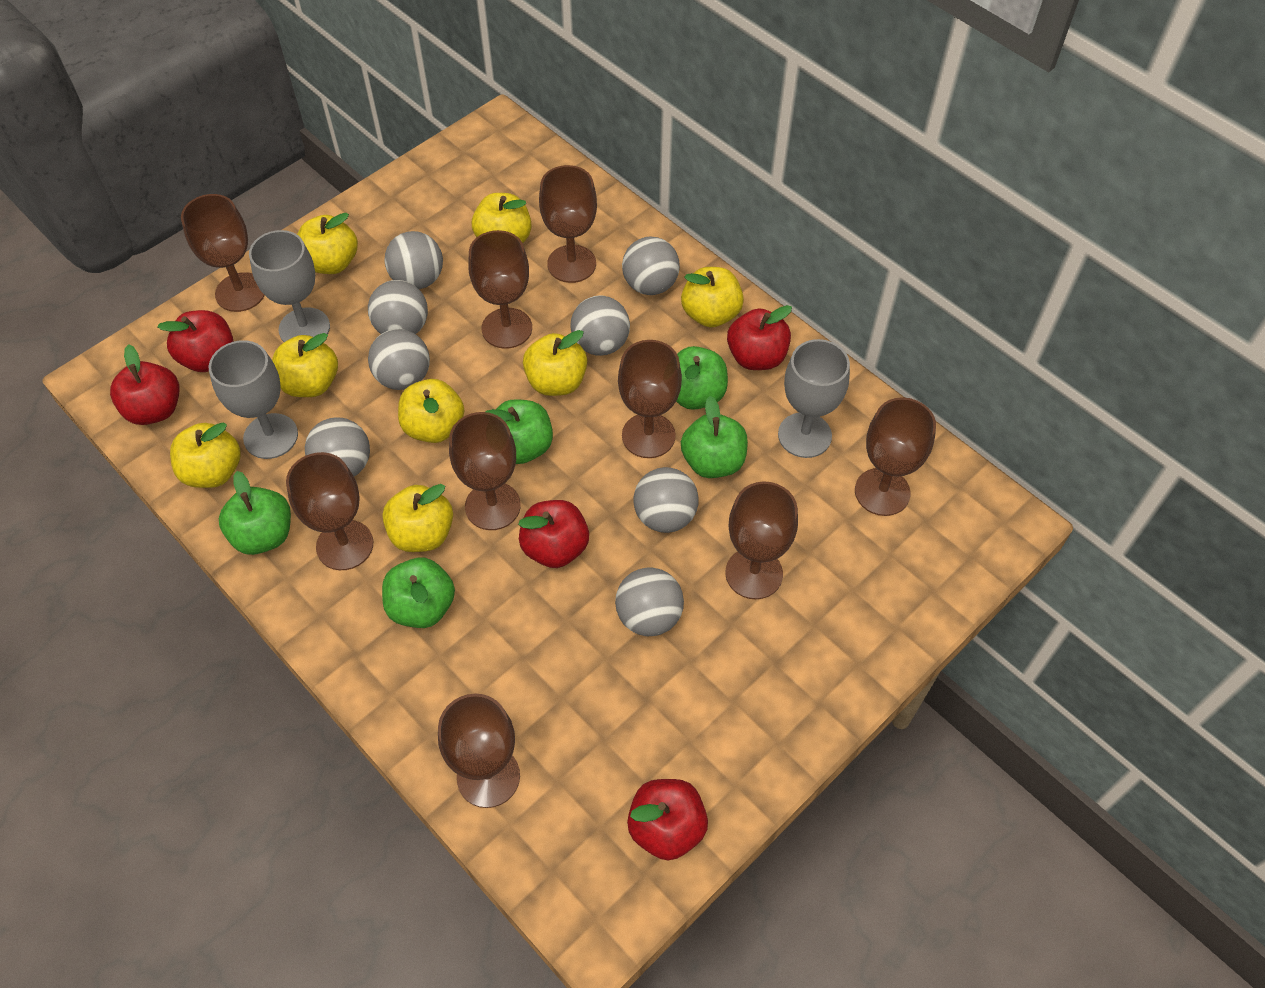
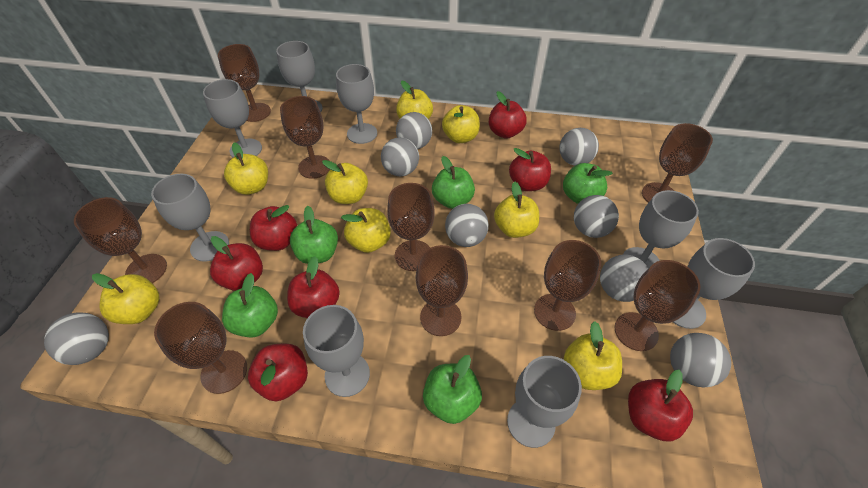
grey goblet: 3 -> 8
red apple: 5 -> 7

